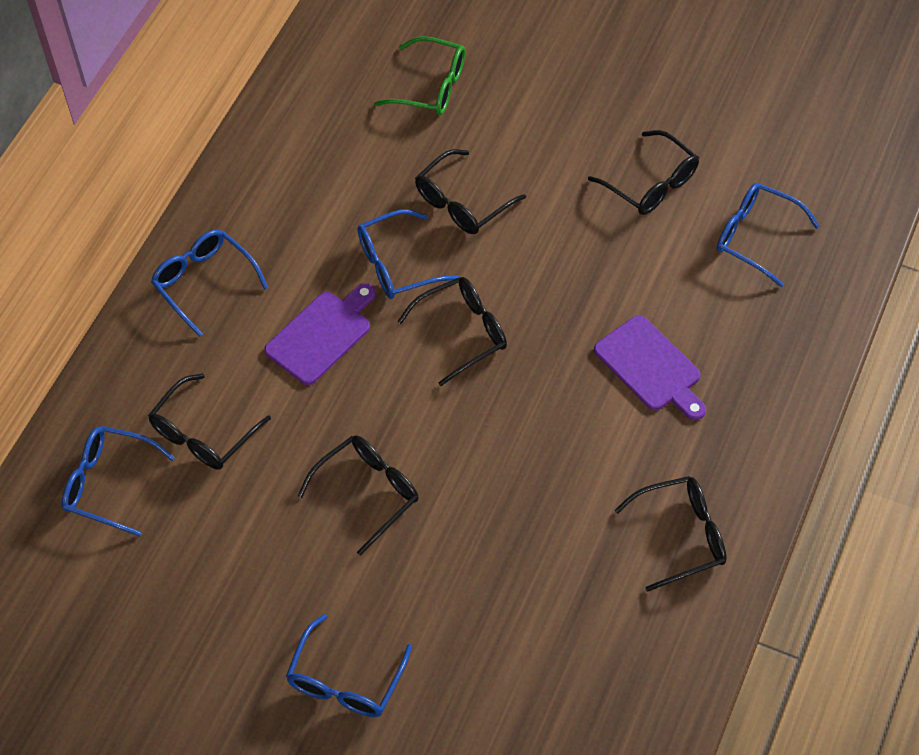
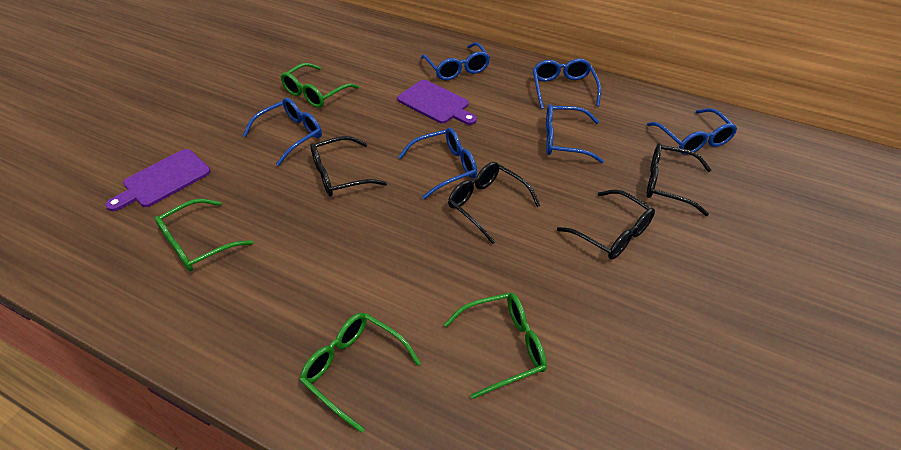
black glasses: 6 -> 4
blue glasses: 5 -> 6
green glasses: 1 -> 4

